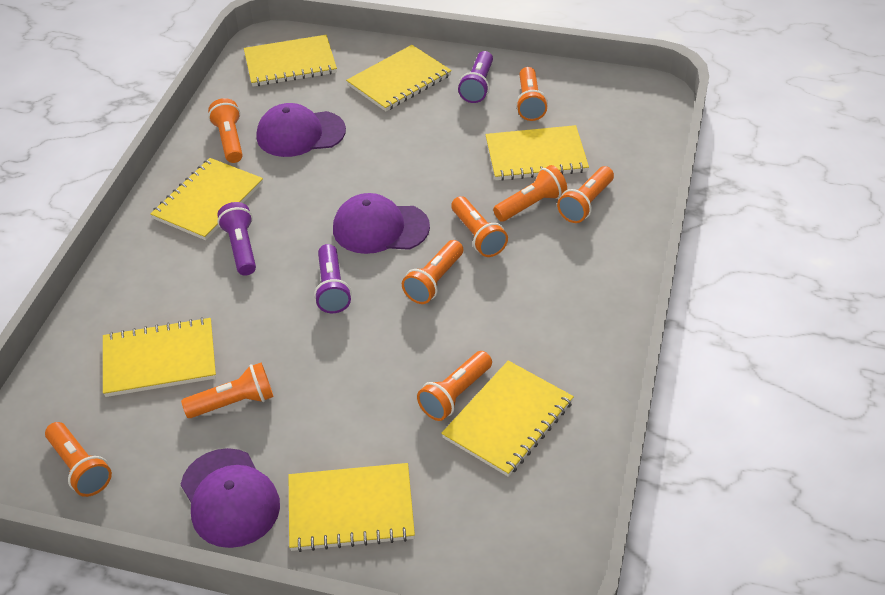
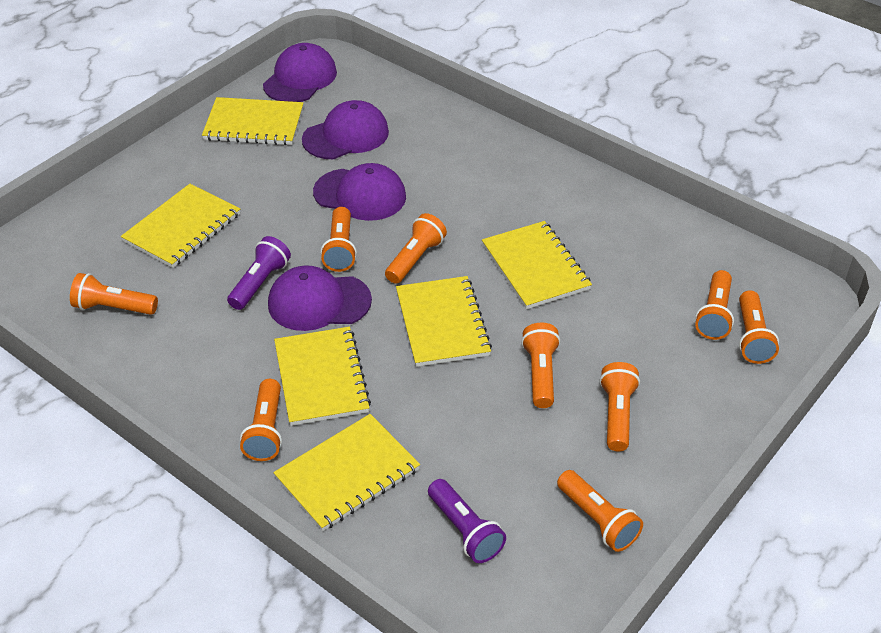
purple cap: 3 -> 4
purple flashlight: 3 -> 2
yellow notebook: 7 -> 6

